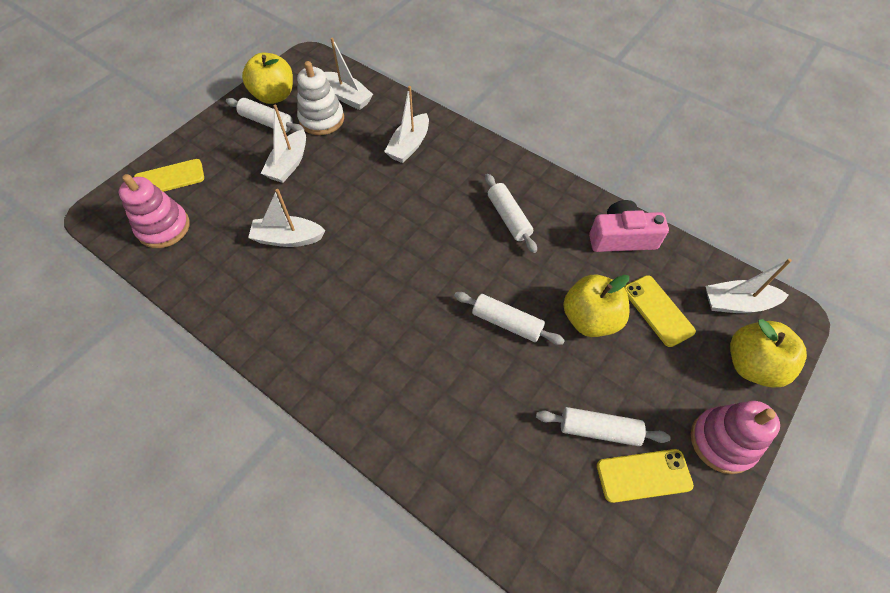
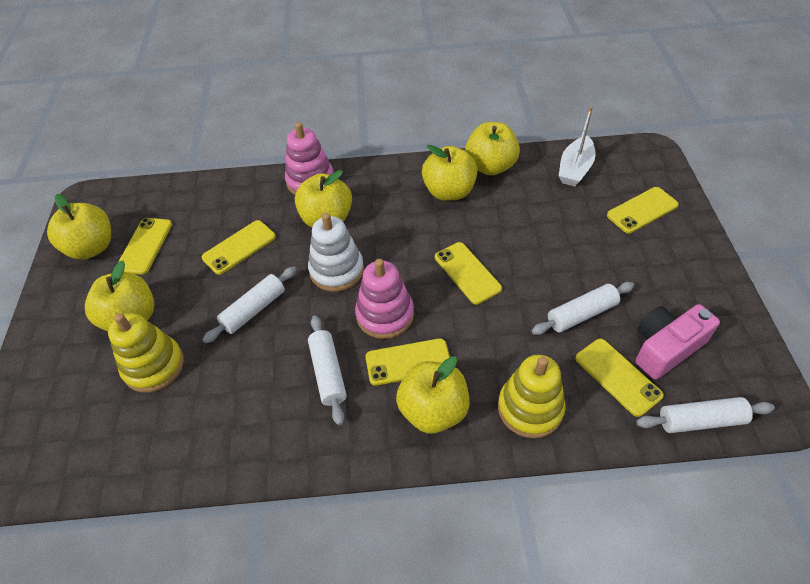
white boat: 5 -> 1
yellow apple: 3 -> 6
yellow phone: 3 -> 6
yellow stacking toy: 0 -> 2

